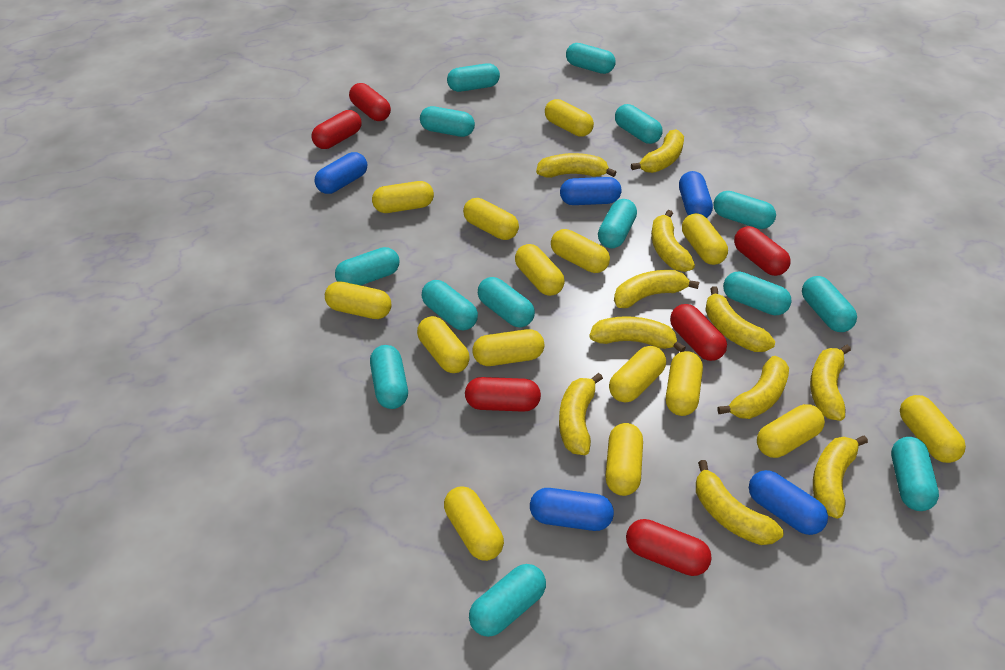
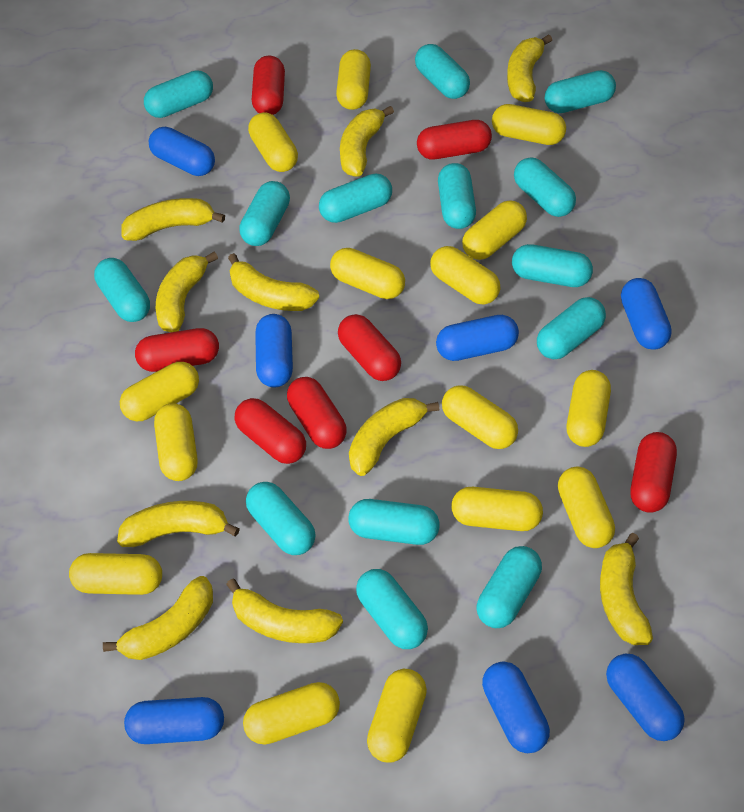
blue capsule: 5 -> 7
red capsule: 6 -> 7
yellow banana: 11 -> 10

